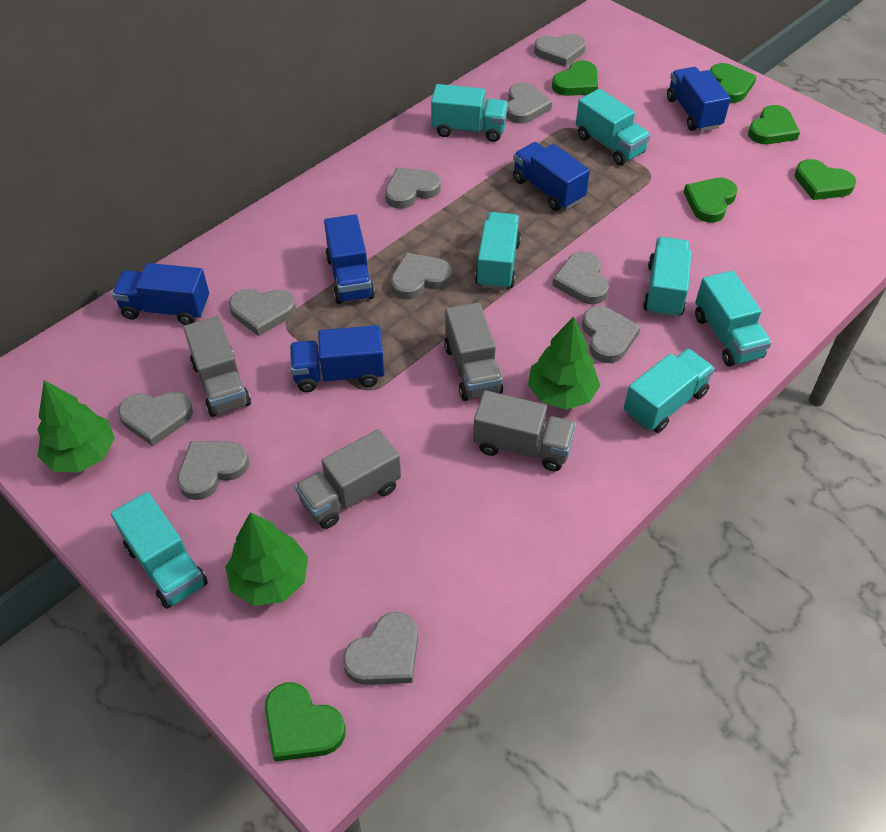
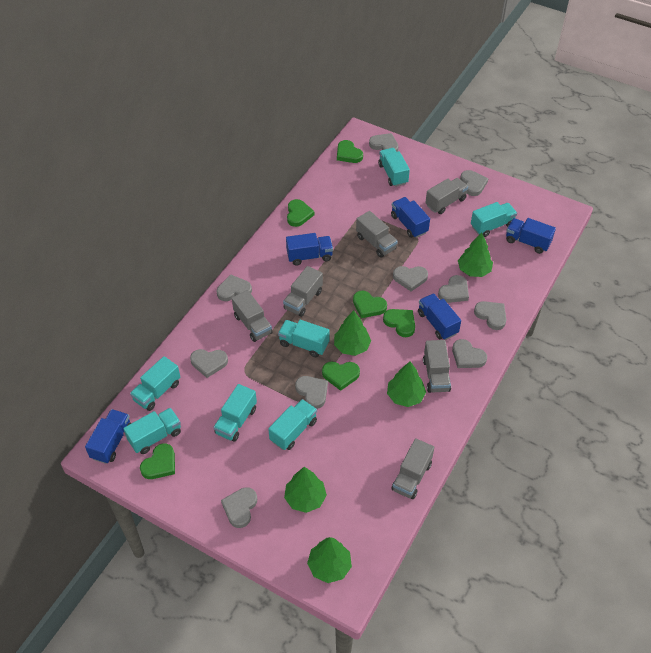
green tree: 3 -> 5
grey truck: 4 -> 6

